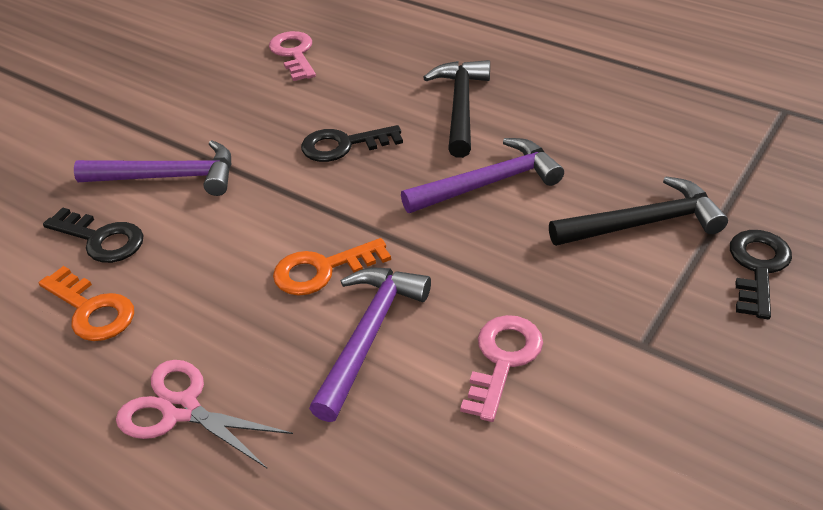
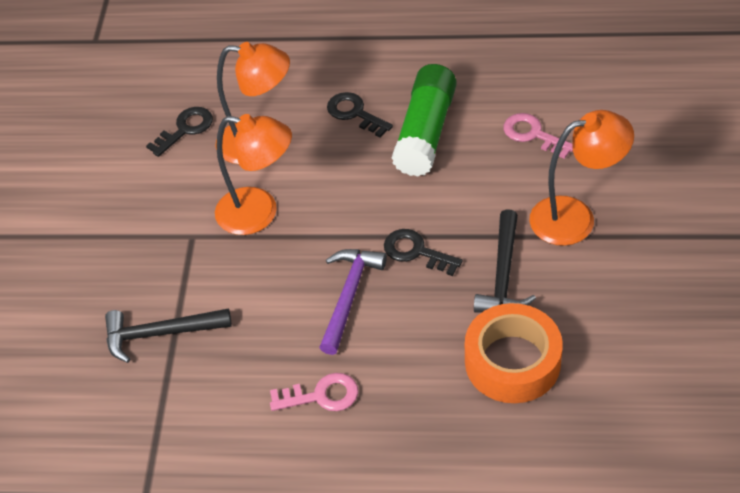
green glue stick: 0 -> 1
orange key: 2 -> 0
orange lamp: 0 -> 3
orange tape: 0 -> 1
pink scissors: 1 -> 0
purple hammer: 3 -> 1

